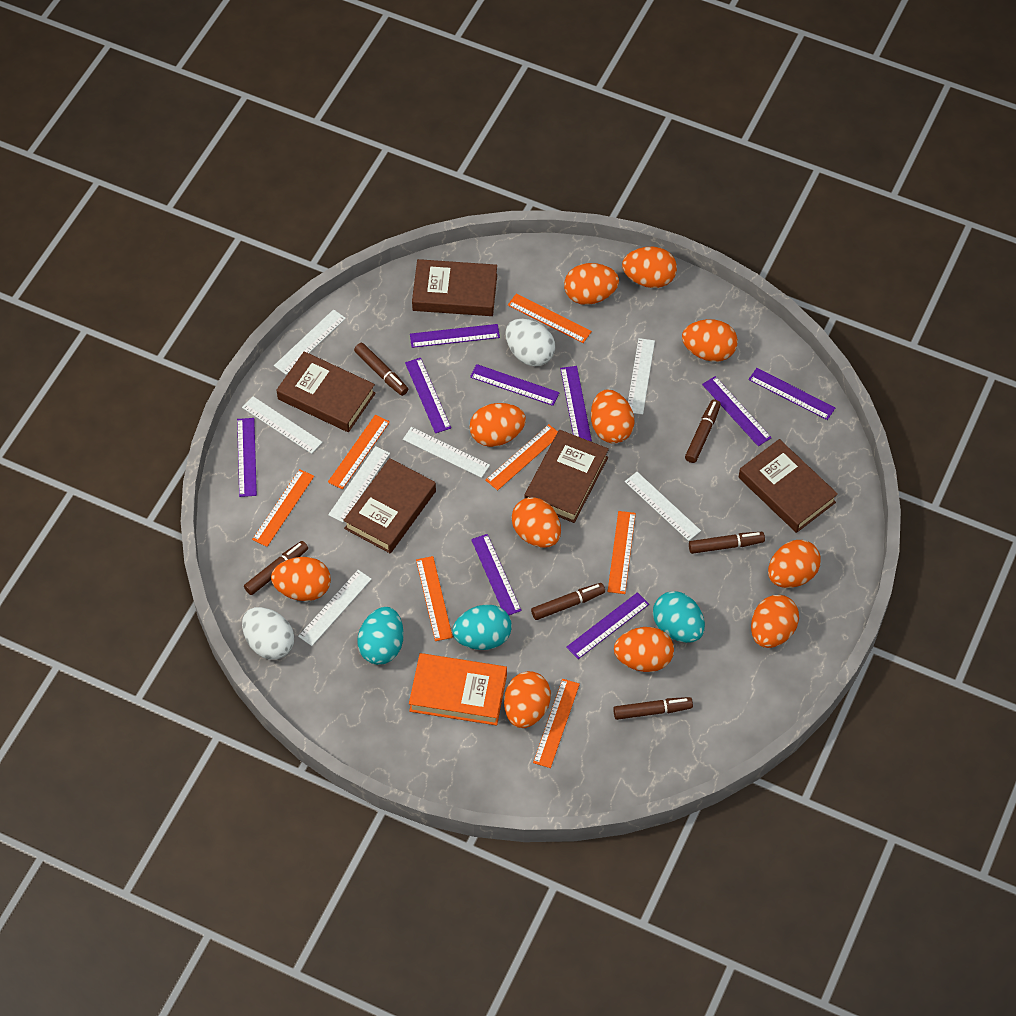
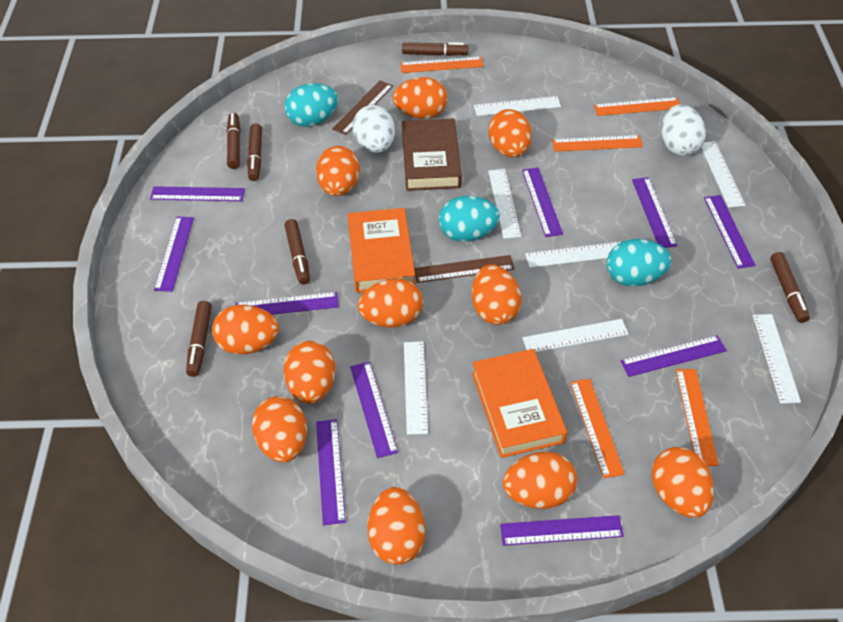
brown book: 5 -> 1
brown ruler: 0 -> 2
orange book: 1 -> 2
orange ruler: 7 -> 5
purple ruler: 9 -> 10

